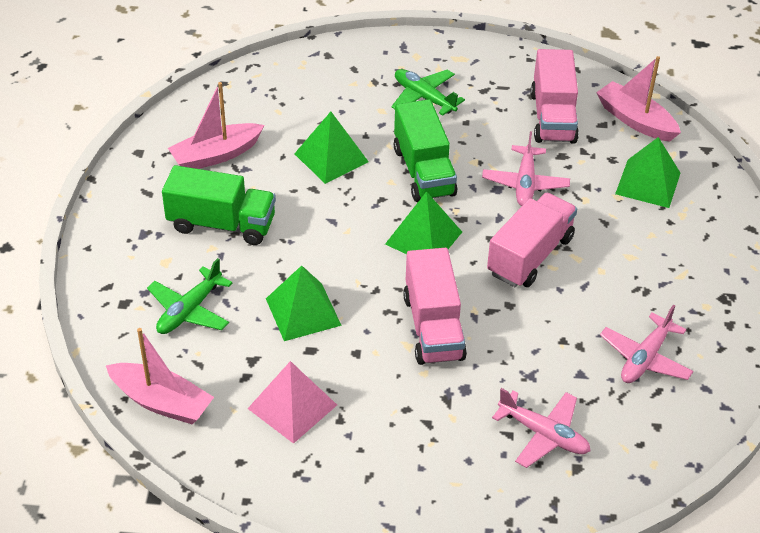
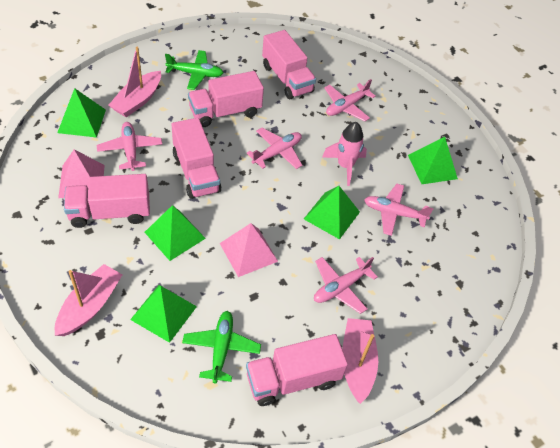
green pyramid: 4 -> 5
green truck: 2 -> 0
pink plane: 3 -> 5
pink pyramid: 1 -> 2
pink rocket: 0 -> 1
pink truck: 3 -> 5

